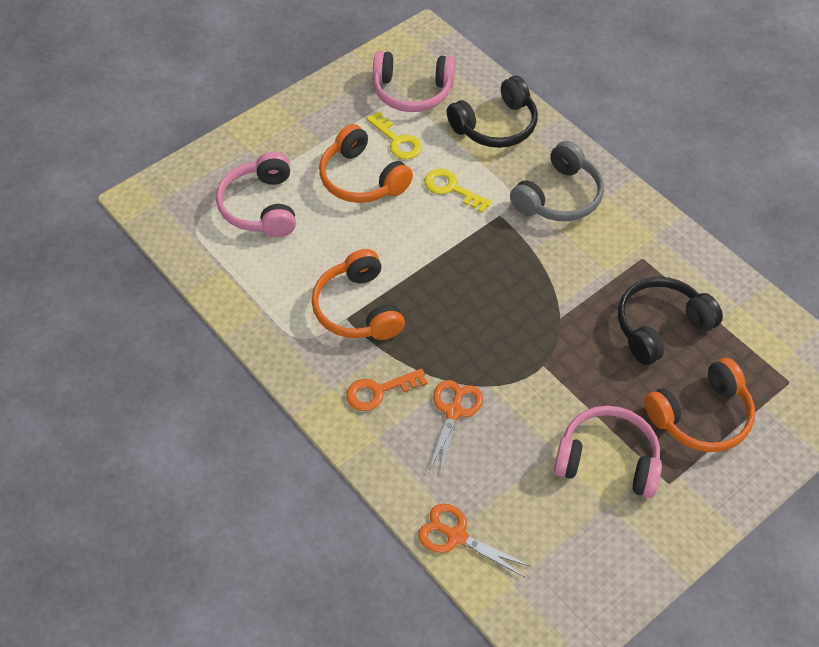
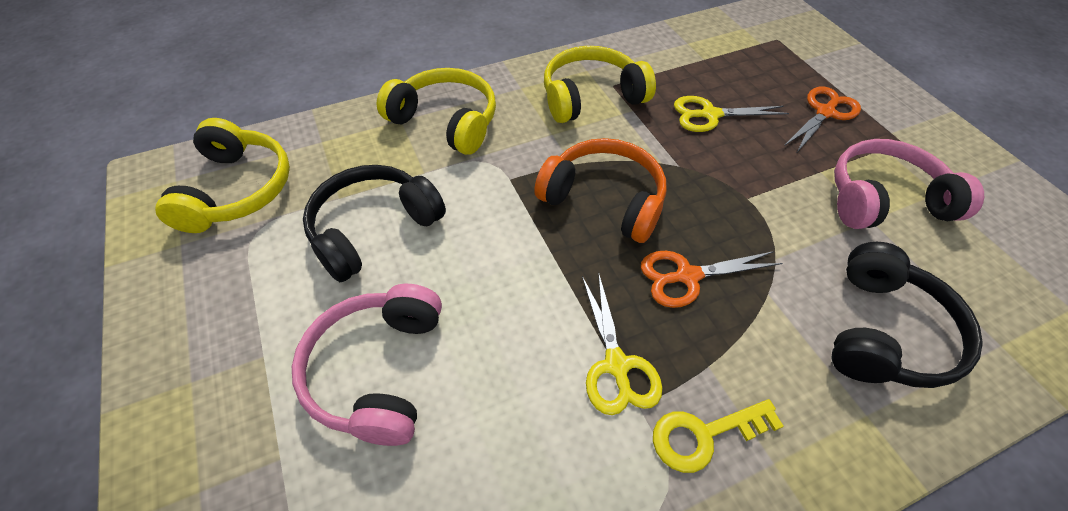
grey headphones: 1 -> 0
orange headphones: 3 -> 1
orange key: 1 -> 0
pink headphones: 3 -> 2
yellow headphones: 0 -> 3
yellow key: 2 -> 1
yellow scissors: 0 -> 2

